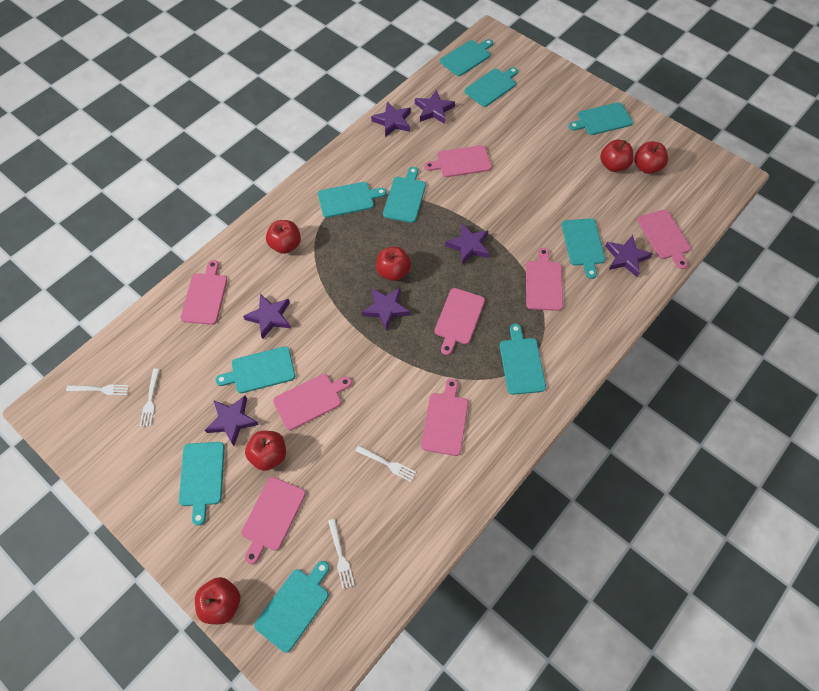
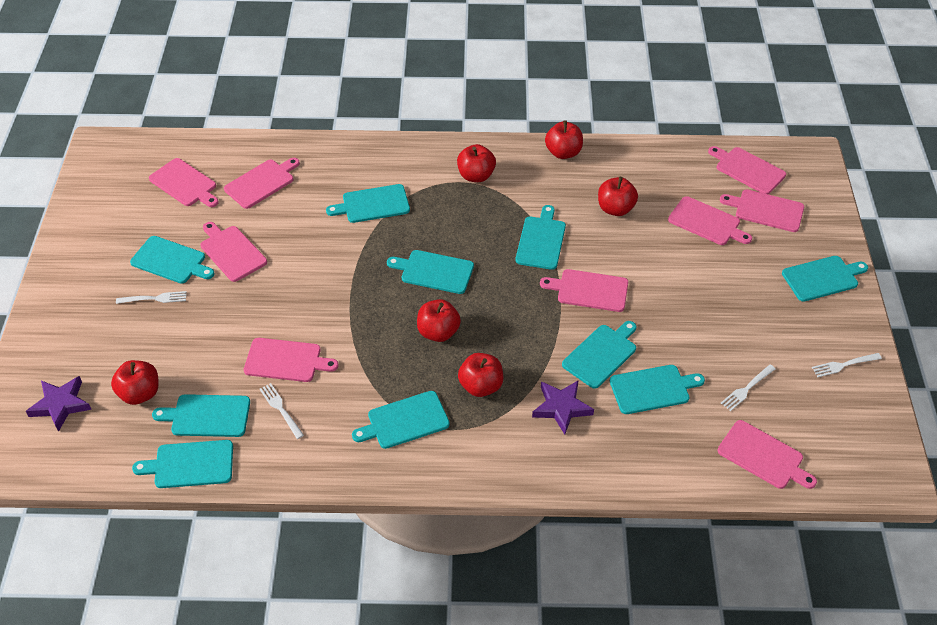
pink cutting board: 8 -> 9
purple star: 7 -> 2

